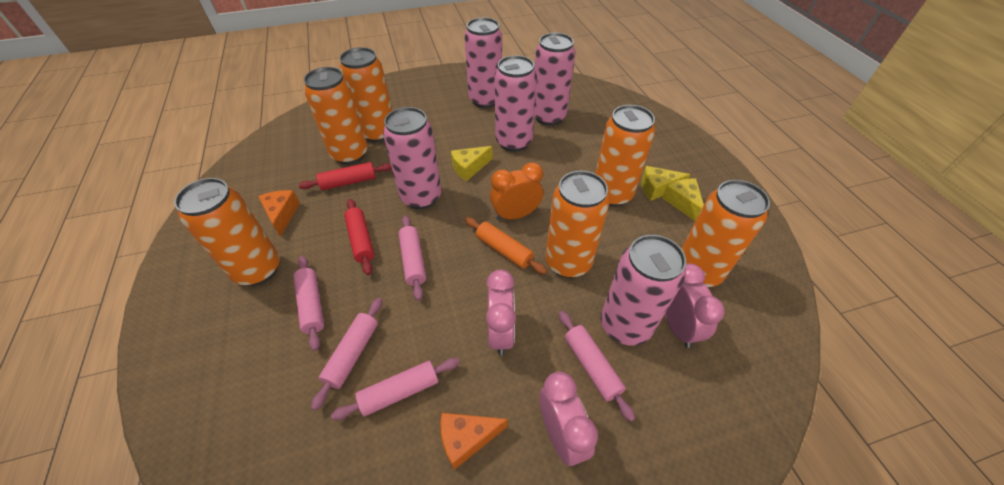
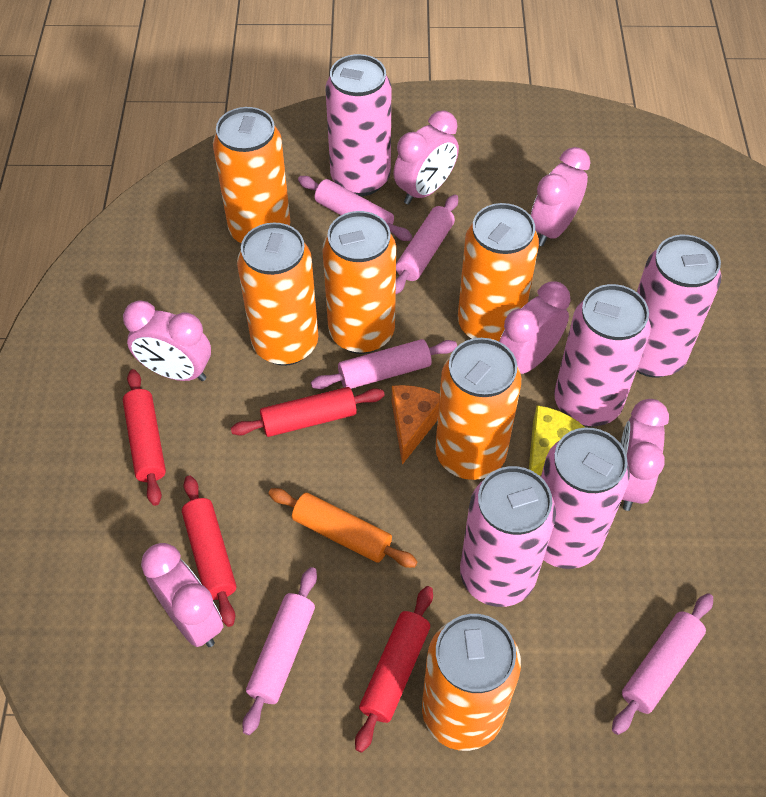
orange cheese: 2 -> 1
orange clock: 1 -> 0
pink clock: 3 -> 6
red rolling pin: 2 -> 4
yellow cheese: 3 -> 1

